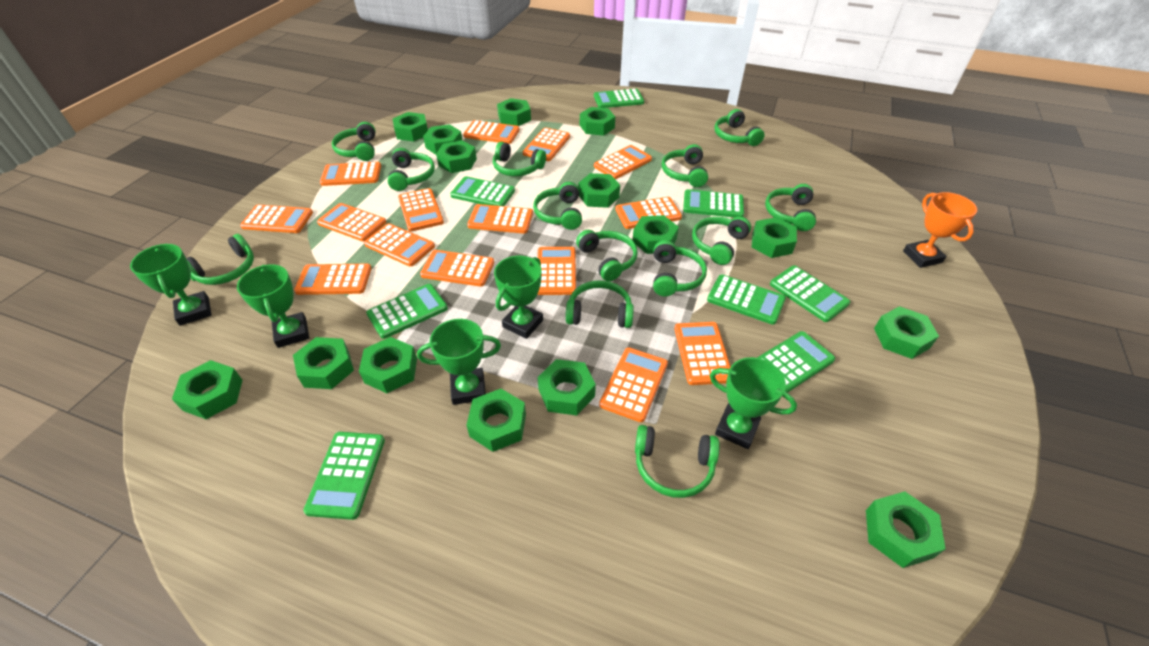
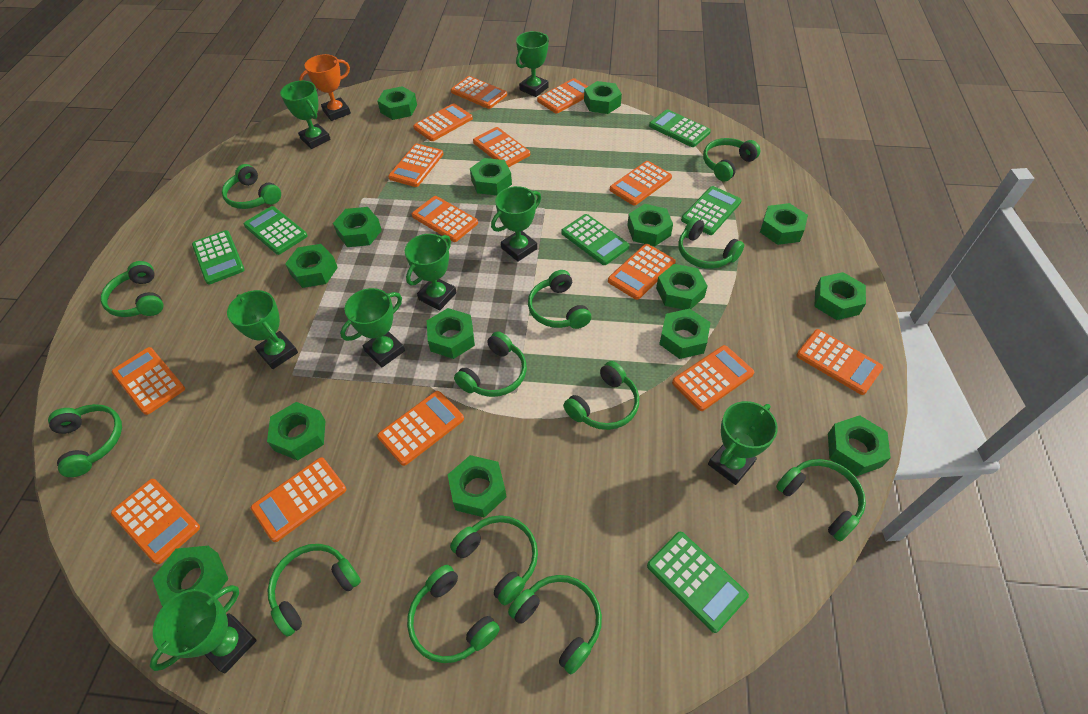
green calculator: 8 -> 6
green trophy: 5 -> 8
orange calculator: 15 -> 14

